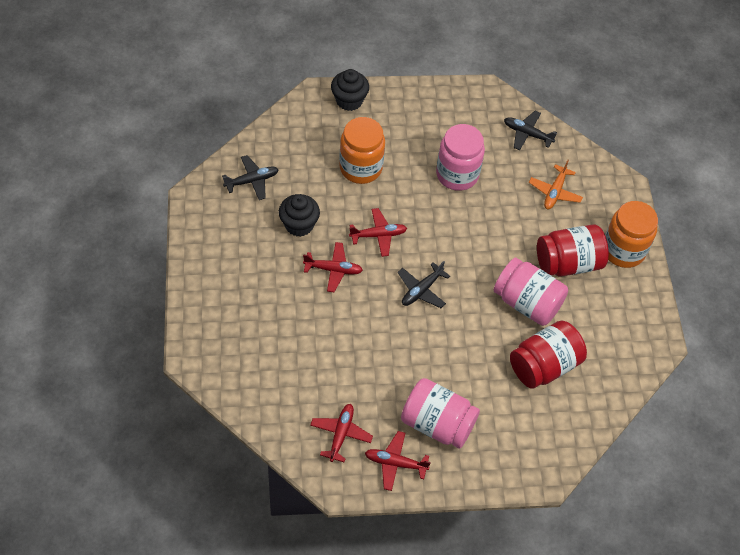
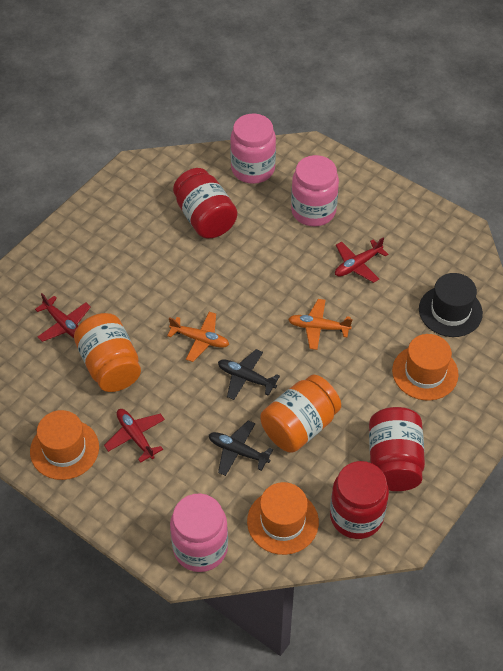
black cupcake: 2 -> 0
black hat: 0 -> 1
black plane: 3 -> 2
orange hat: 0 -> 3
orange plane: 1 -> 2
red jar: 2 -> 3
red plane: 4 -> 3

